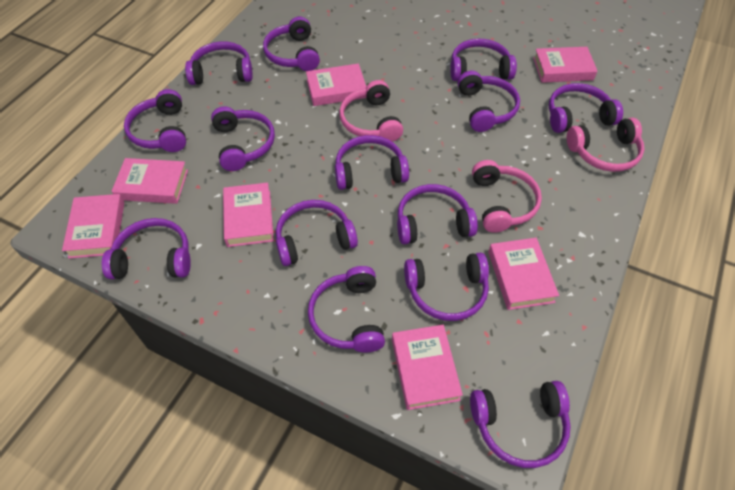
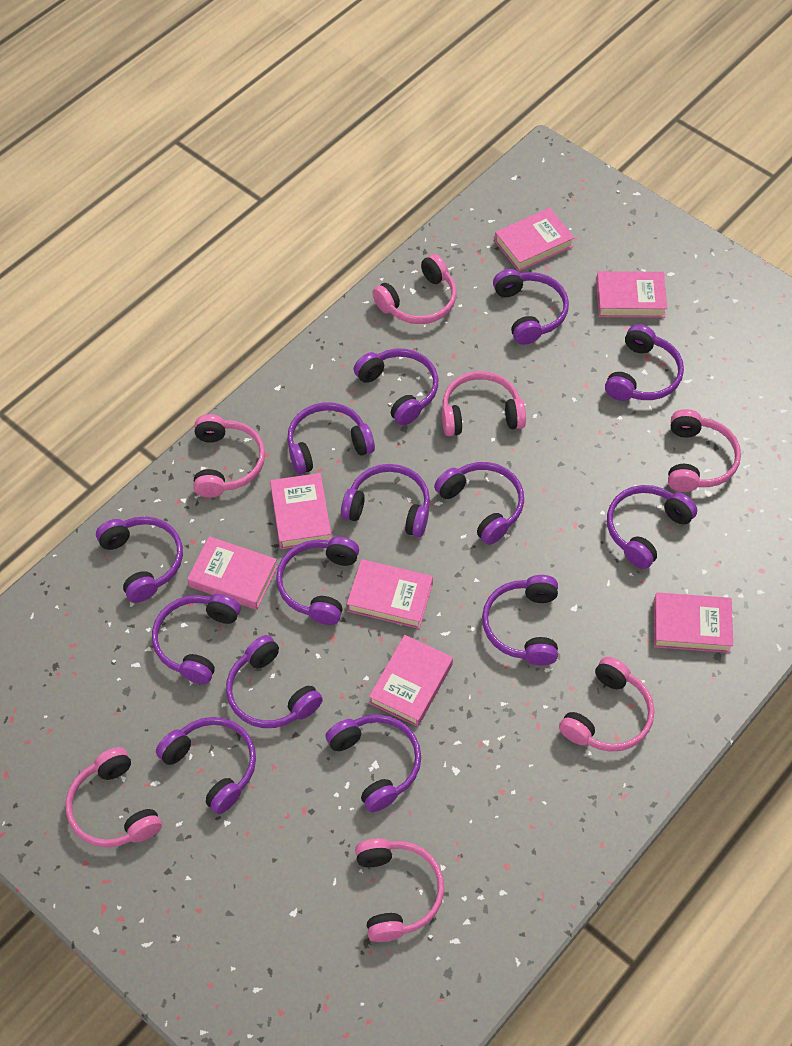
pink headphones: 3 -> 7

